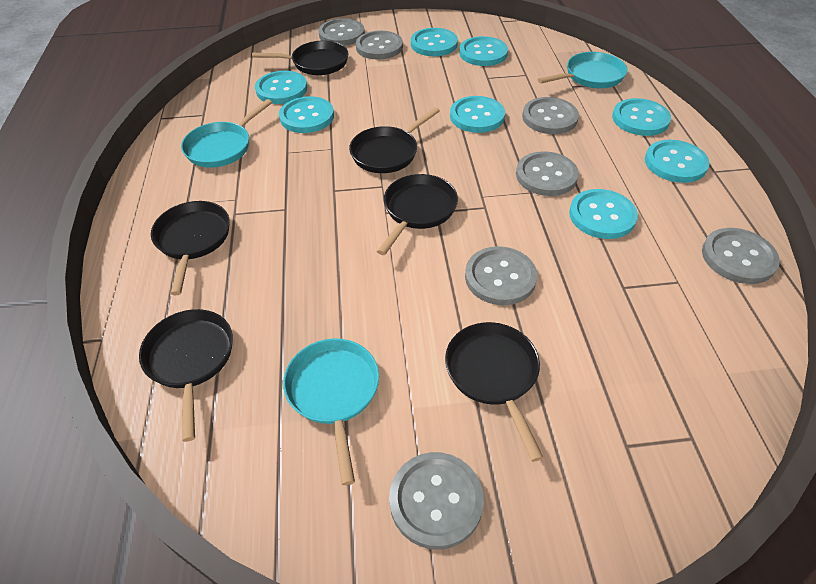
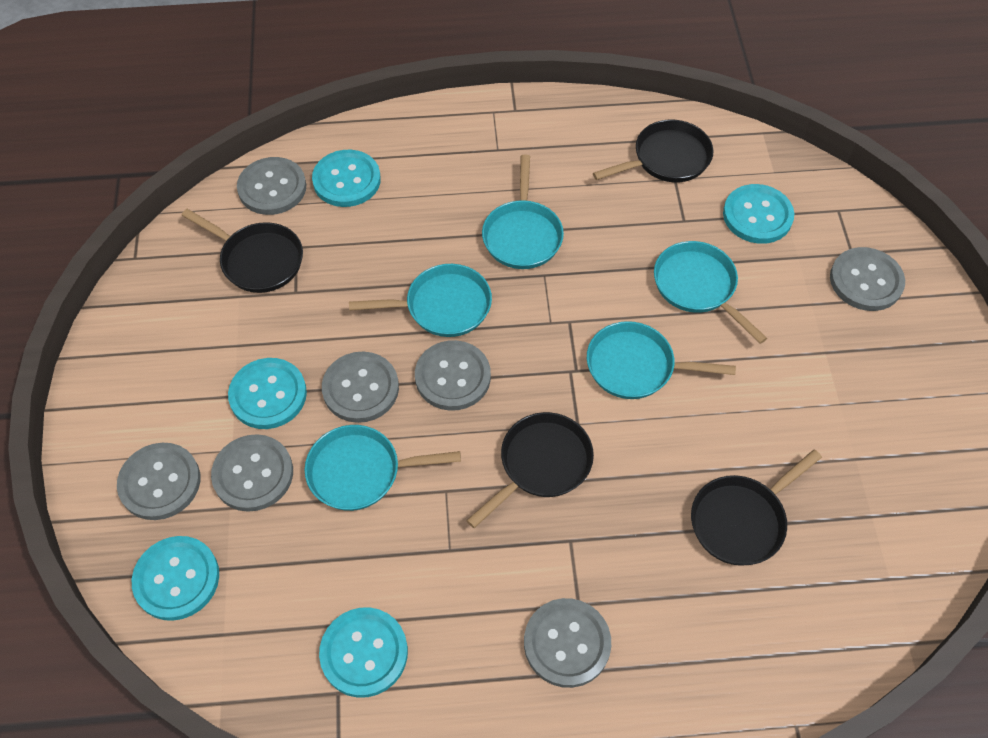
black pan: 6 -> 4
turquoise button: 8 -> 5
turquoise pan: 3 -> 5

